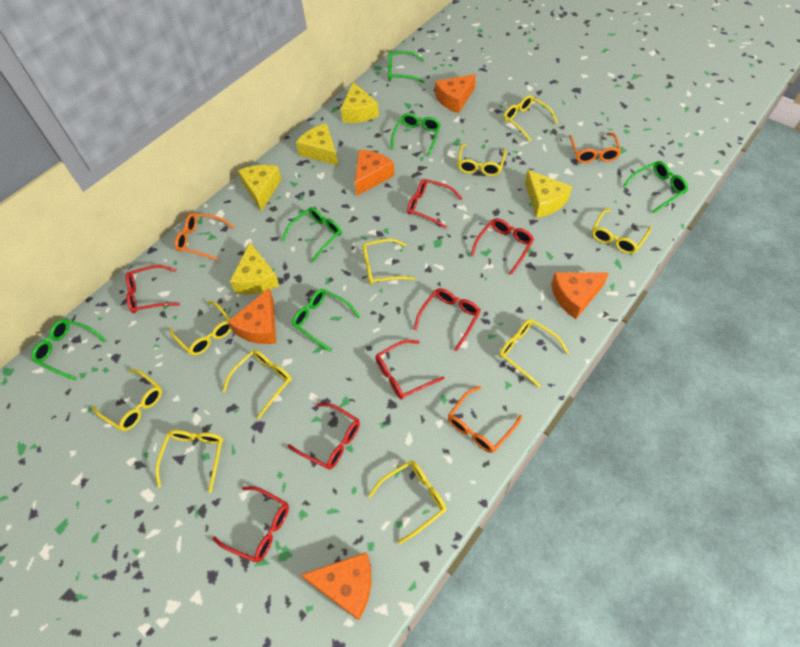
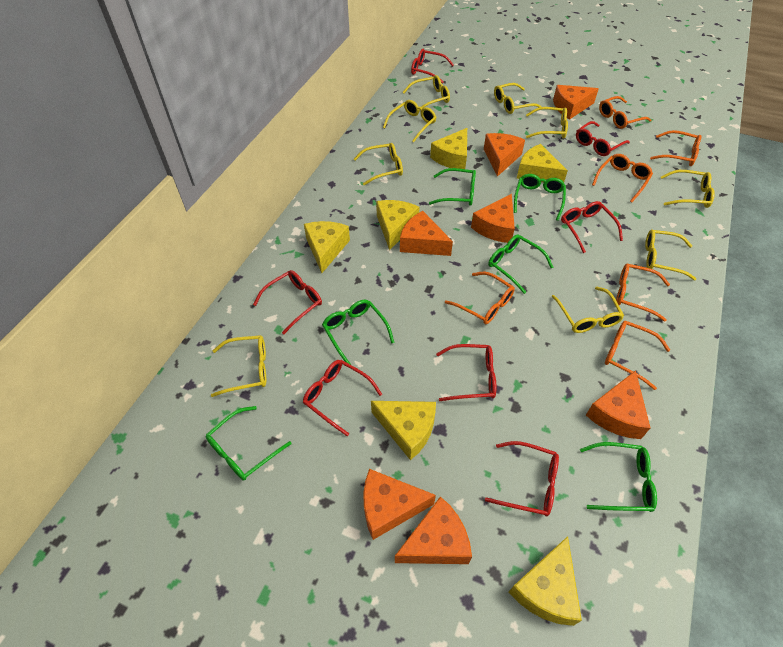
orange cheese: 5 -> 7
orange glasses: 3 -> 6
yellow cheese: 5 -> 6
yellow glasses: 10 -> 9

